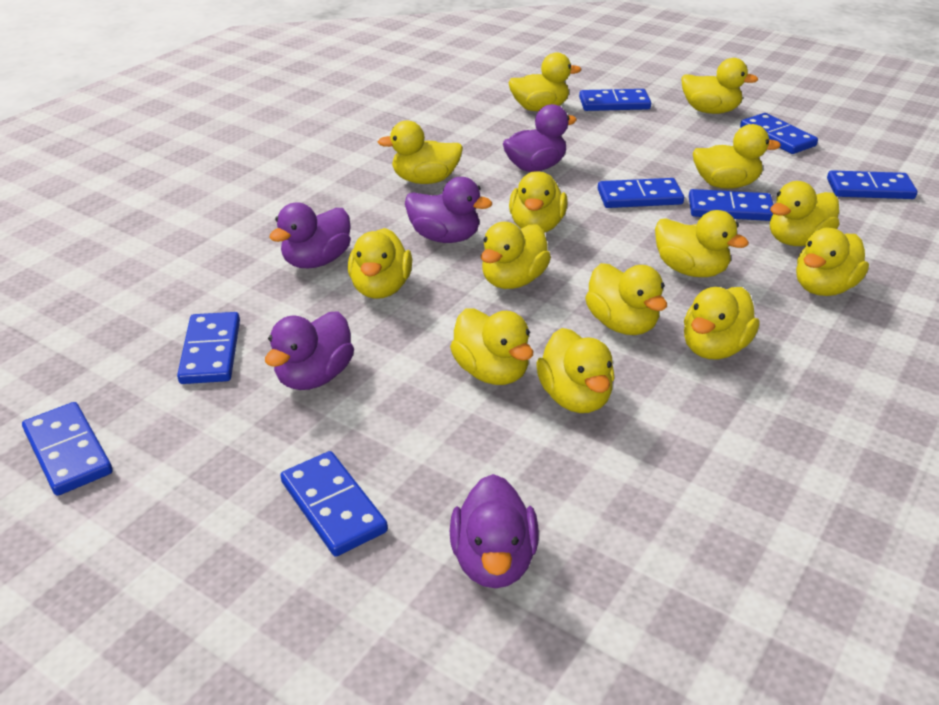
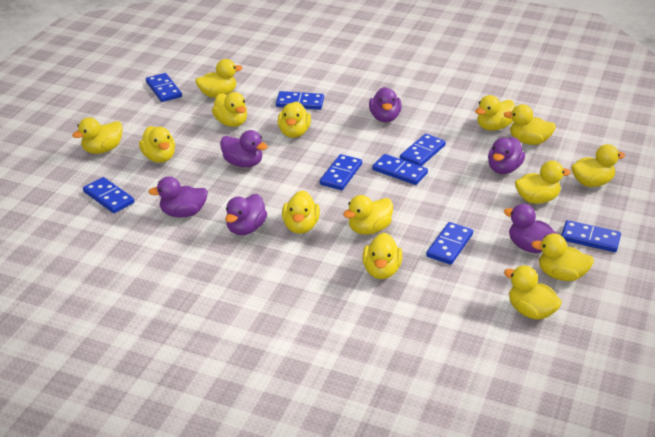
purple duck: 5 -> 6

